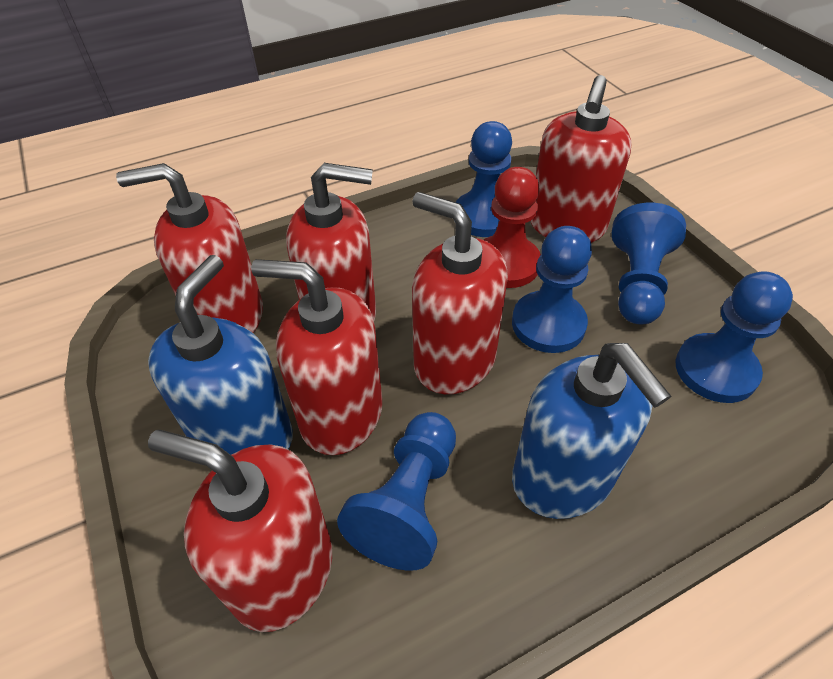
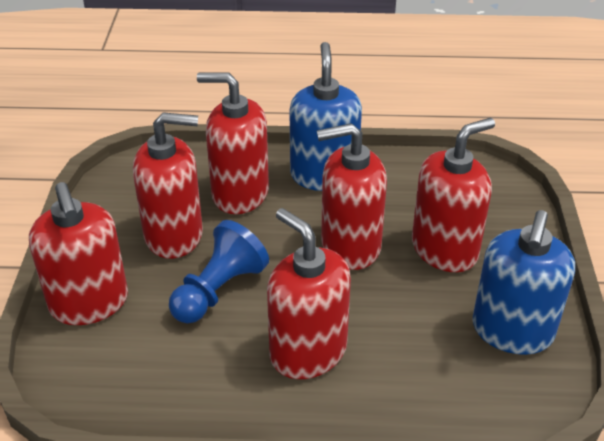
blue pawn: 5 -> 1
red pawn: 1 -> 0

